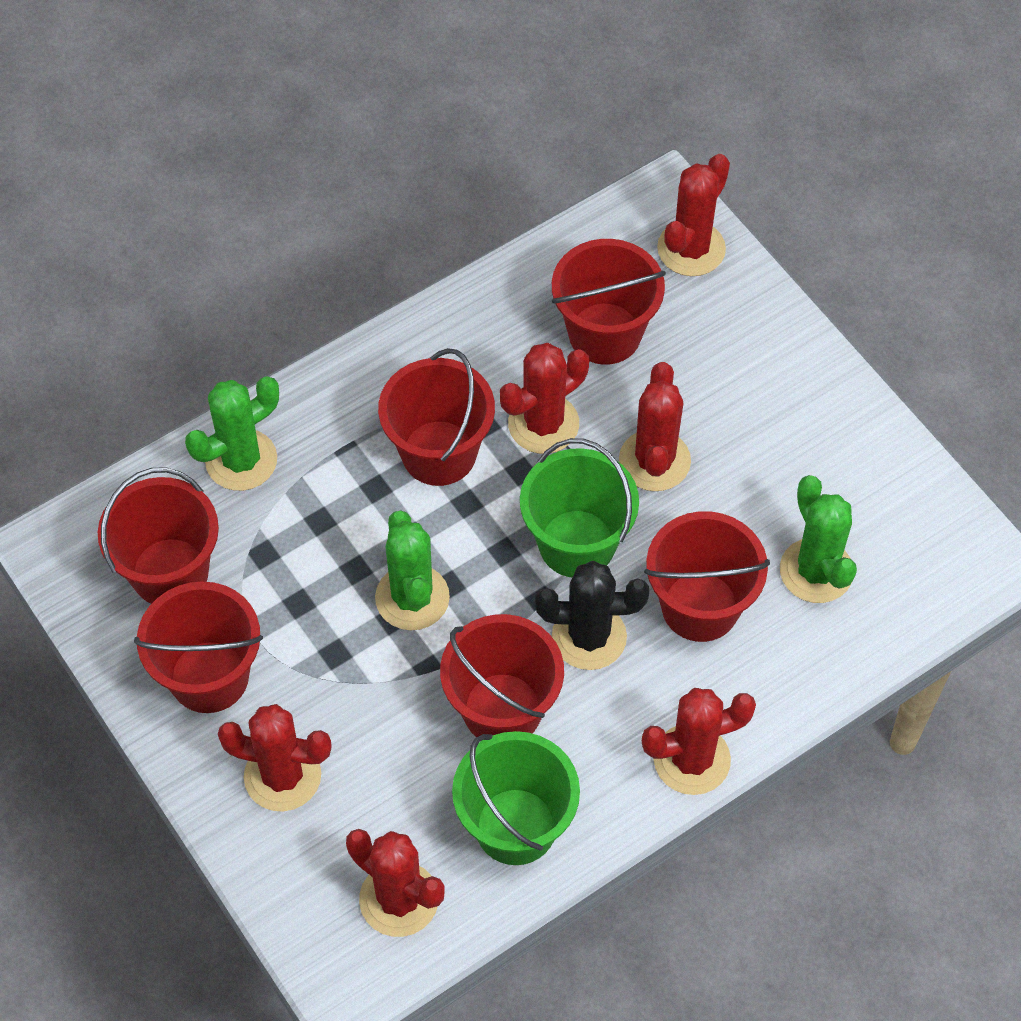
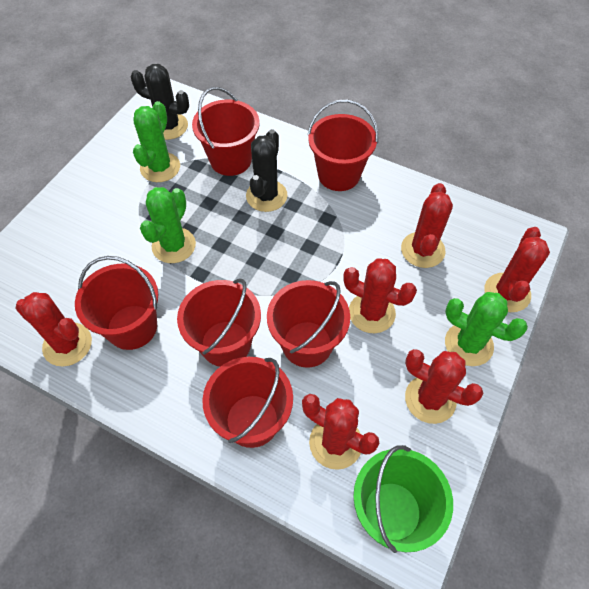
black cactus: 1 -> 2
green bucket: 2 -> 1

